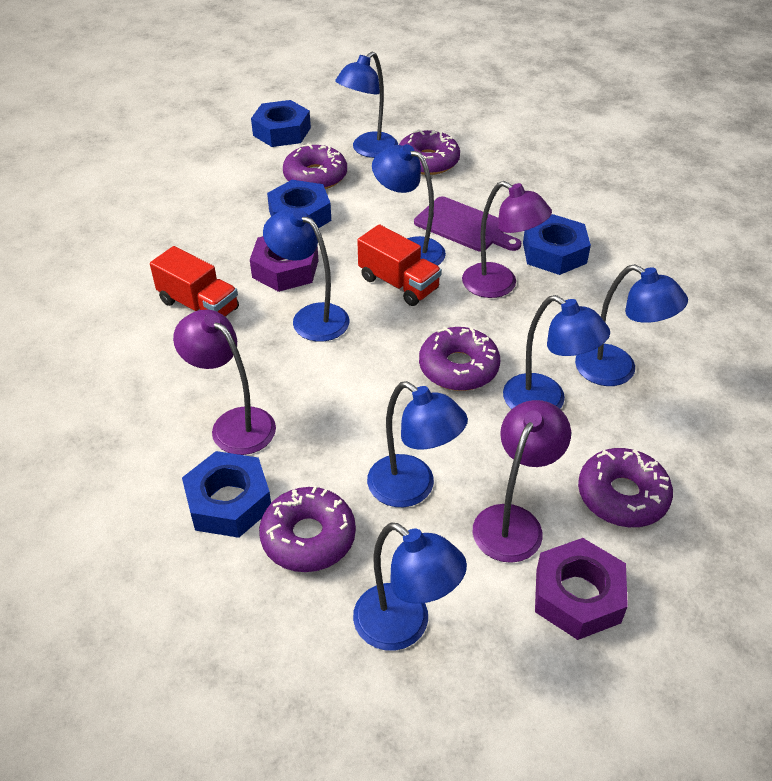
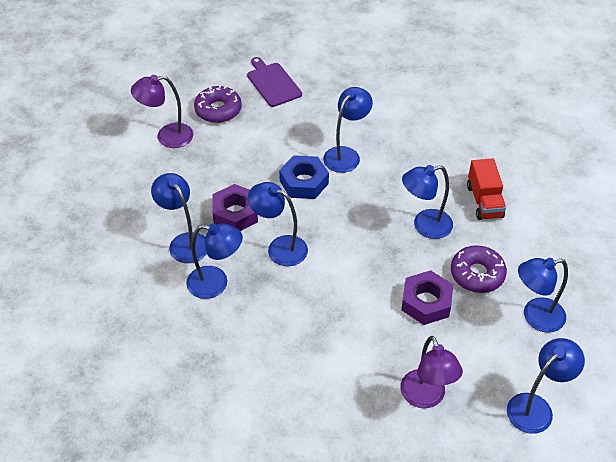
blue nut: 4 -> 1
purple donut: 5 -> 2
purple lamp: 3 -> 2
red truck: 2 -> 1

